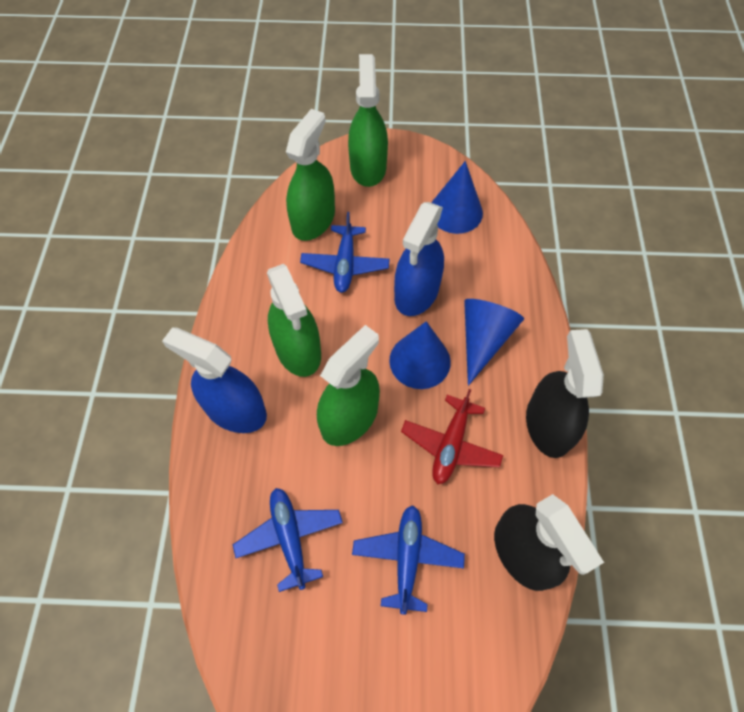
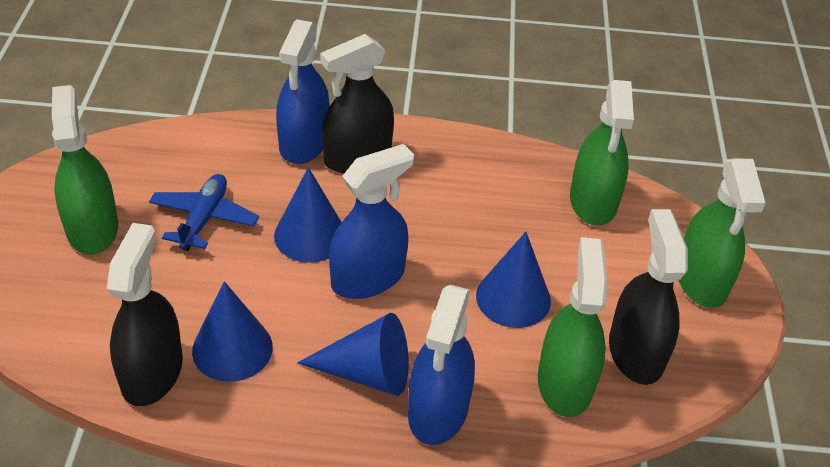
black spray bottle: 2 -> 3
blue cone: 3 -> 4
blue plane: 3 -> 1
blue spray bottle: 2 -> 3
red plane: 1 -> 0

